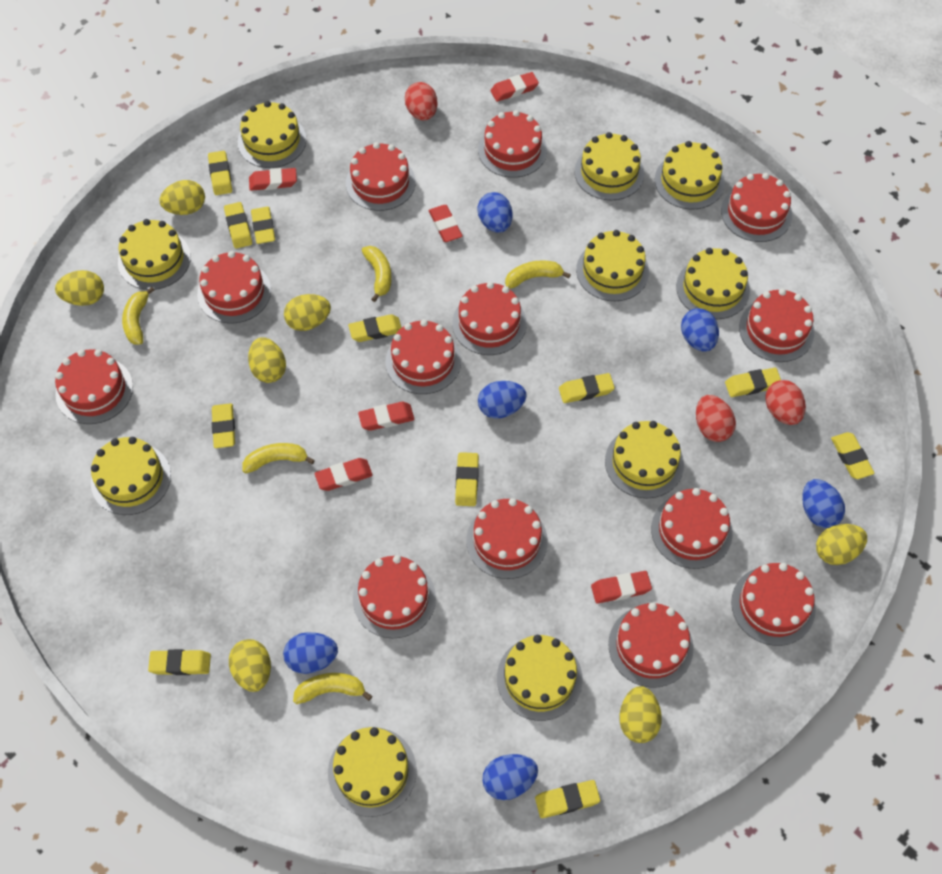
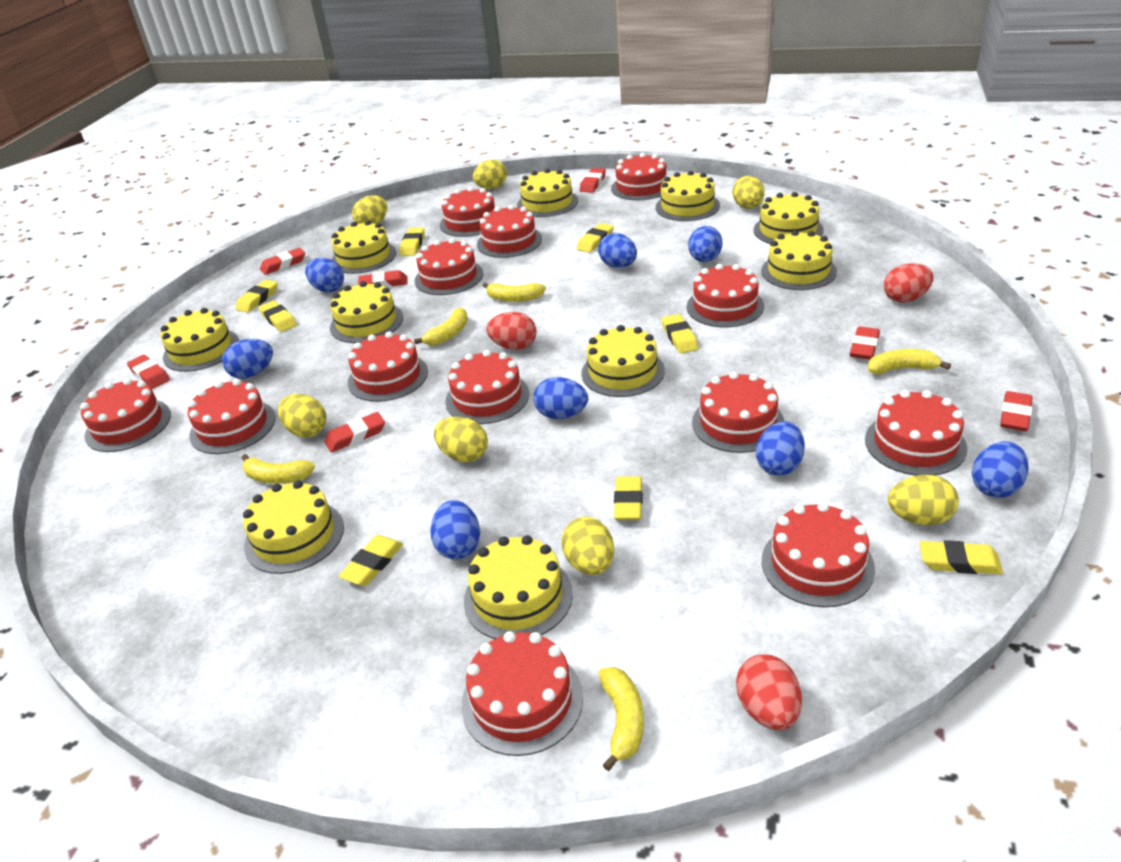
blue egg: 6 -> 8
red eraser: 6 -> 7
yellow eraser: 11 -> 8

